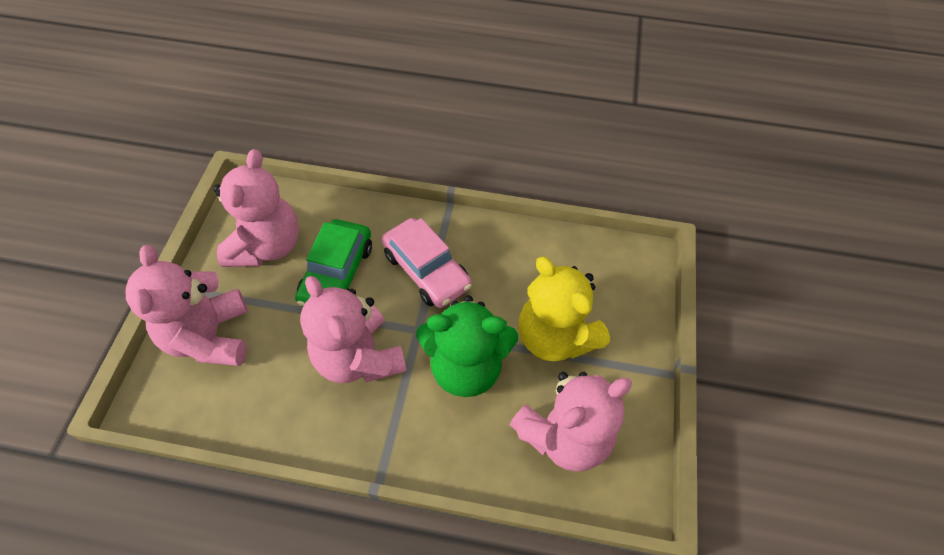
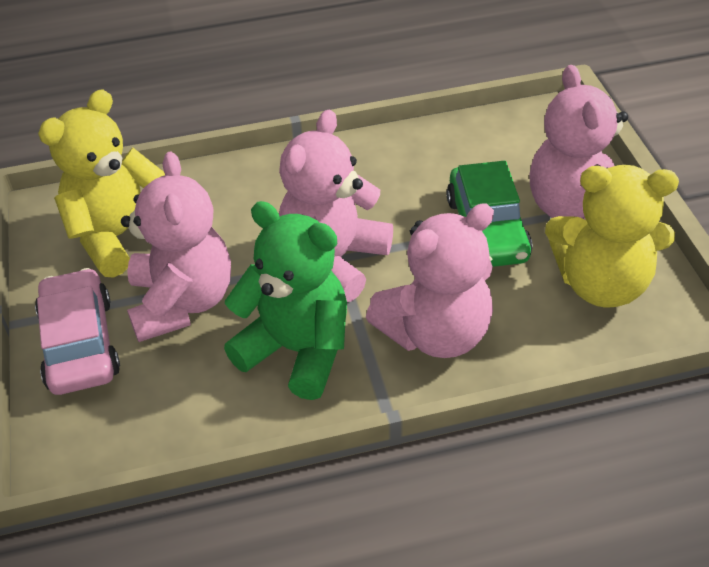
yellow teddy bear: 1 -> 2

